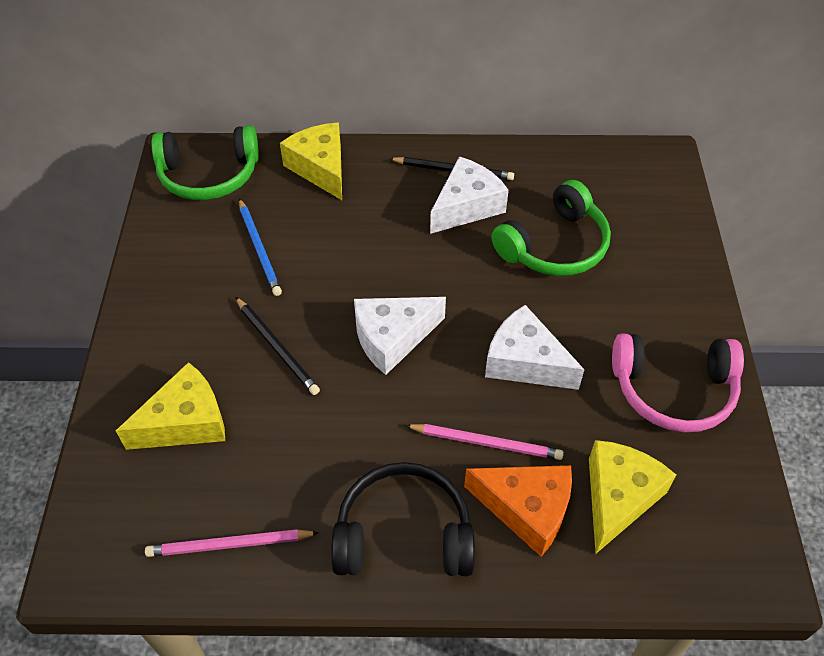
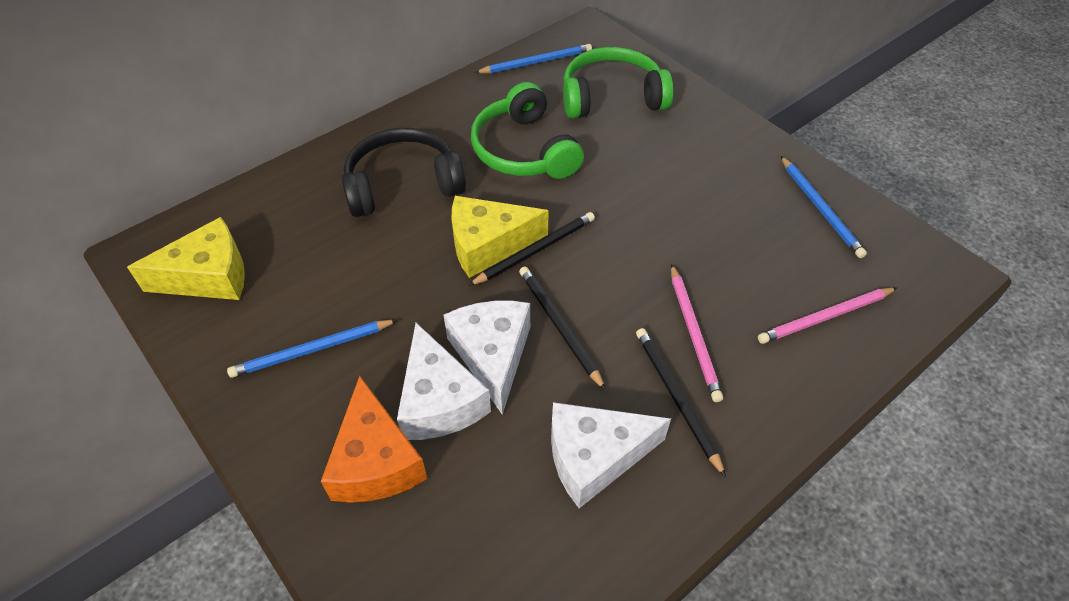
black pencil: 2 -> 3
blue pencil: 1 -> 3
pink headphones: 1 -> 0
yellow cheese: 3 -> 2

